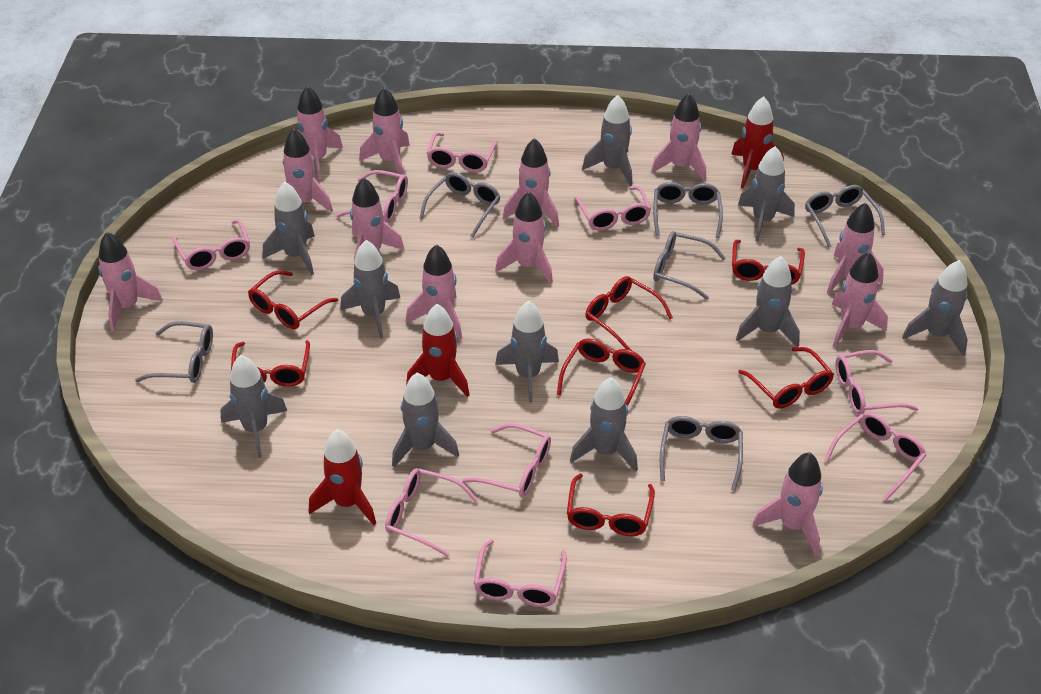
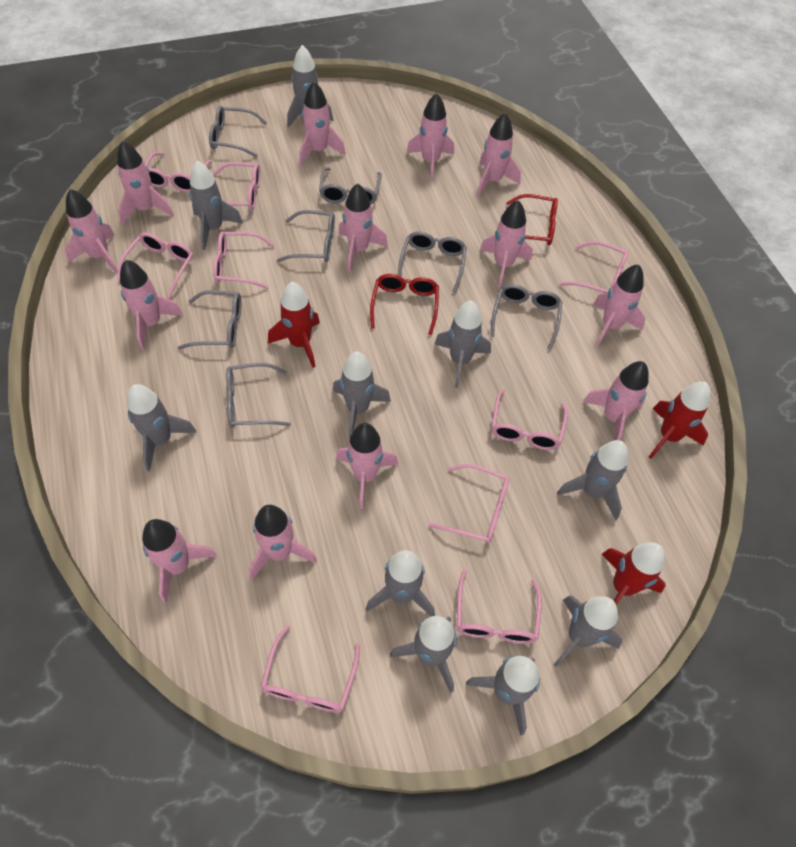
grey glasses: 6 -> 7
pink rocket: 12 -> 13
red glasses: 7 -> 2

